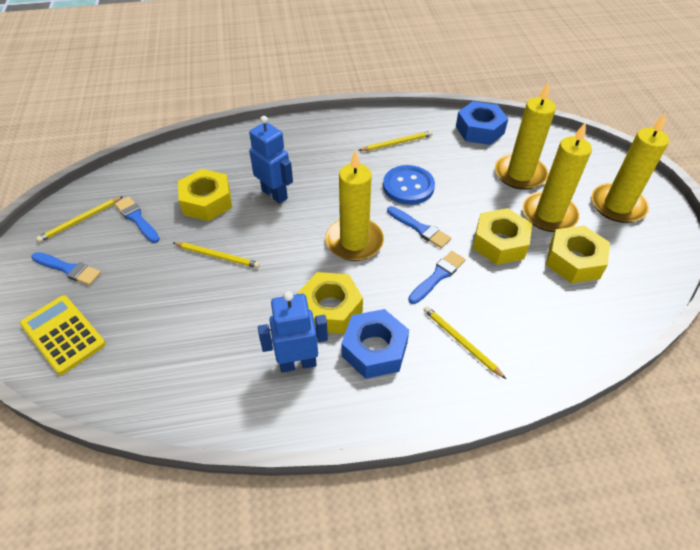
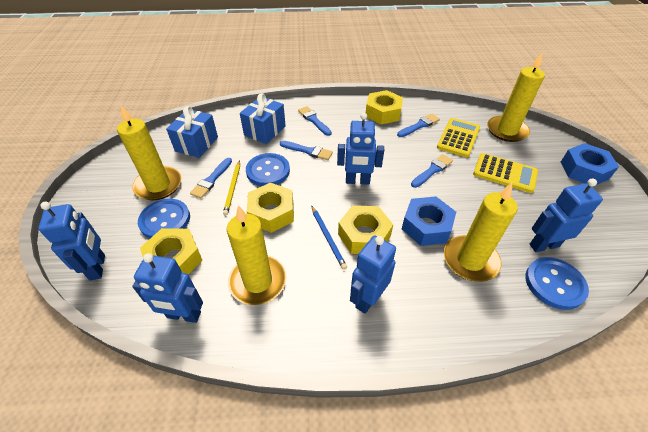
blue brush: 4 -> 5
blue button: 1 -> 3
blue gift: 0 -> 2
blue pencil: 0 -> 1
blue robot: 2 -> 5
yellow calculator: 1 -> 2
yellow pencil: 4 -> 1

